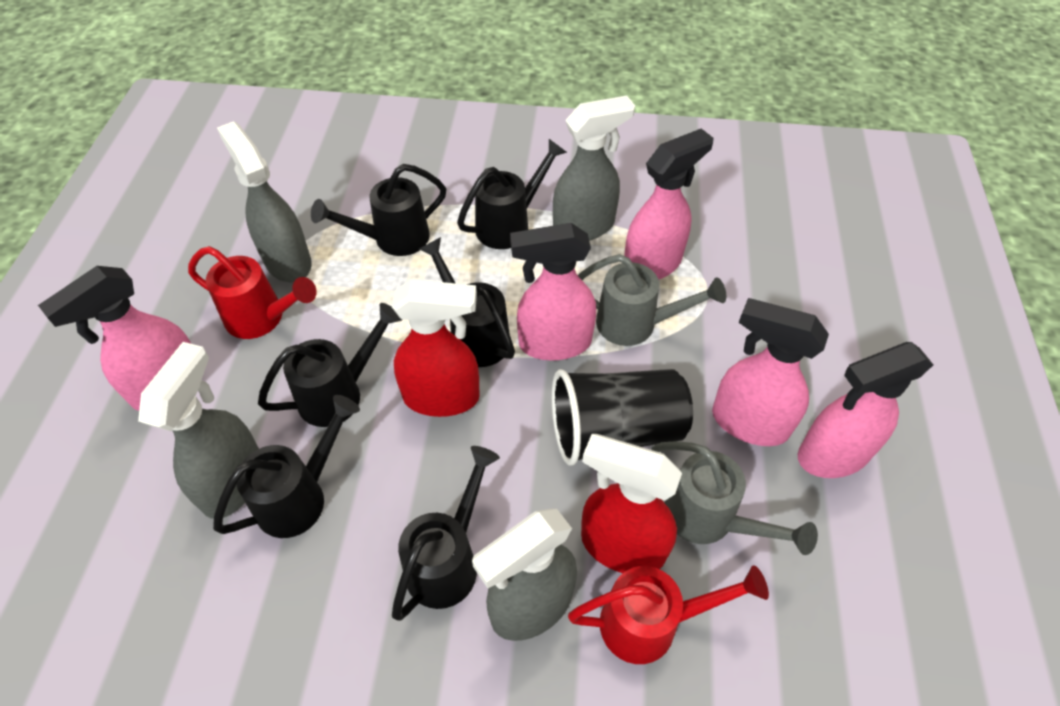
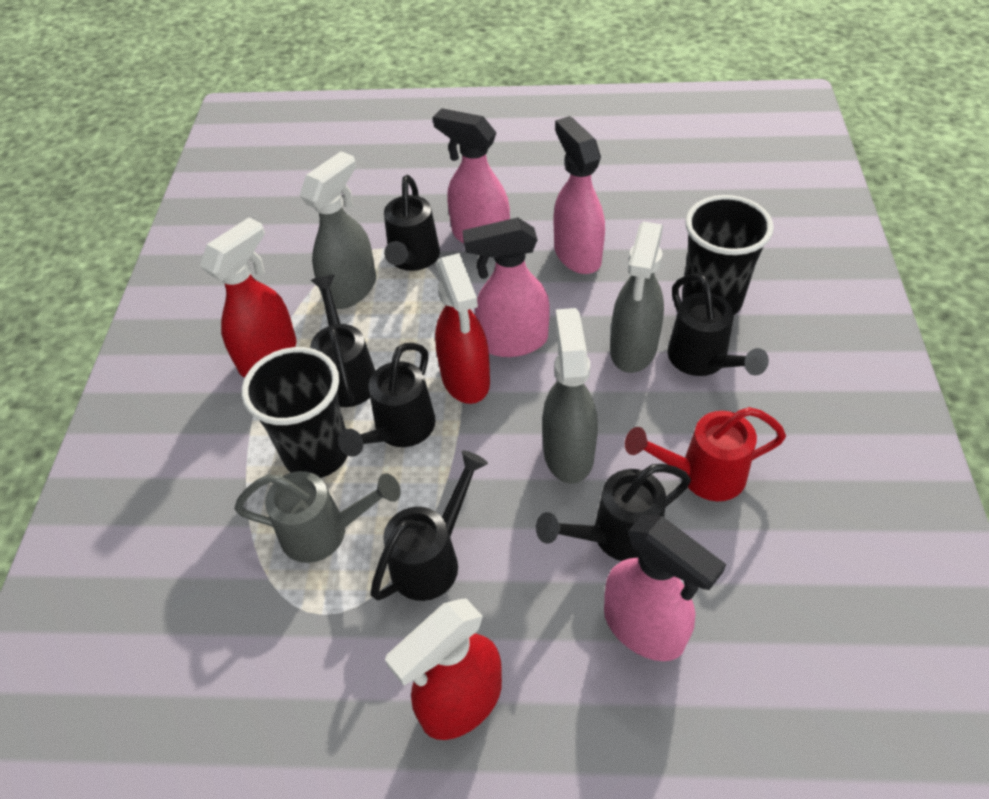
black cup: 1 -> 2
grey spray bottle: 4 -> 3
grey watering can: 2 -> 1
pink spray bottle: 5 -> 4
red spray bottle: 2 -> 3
red watering can: 2 -> 1

